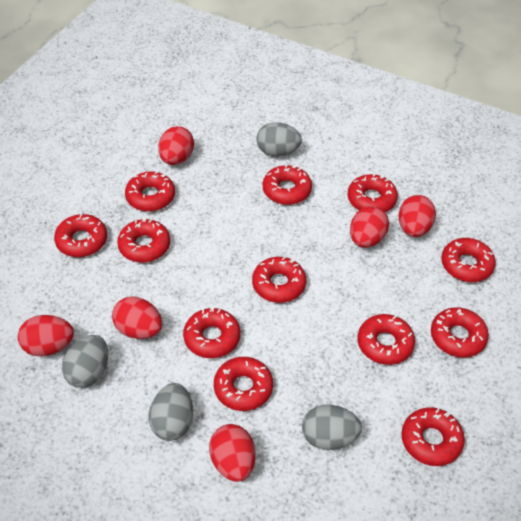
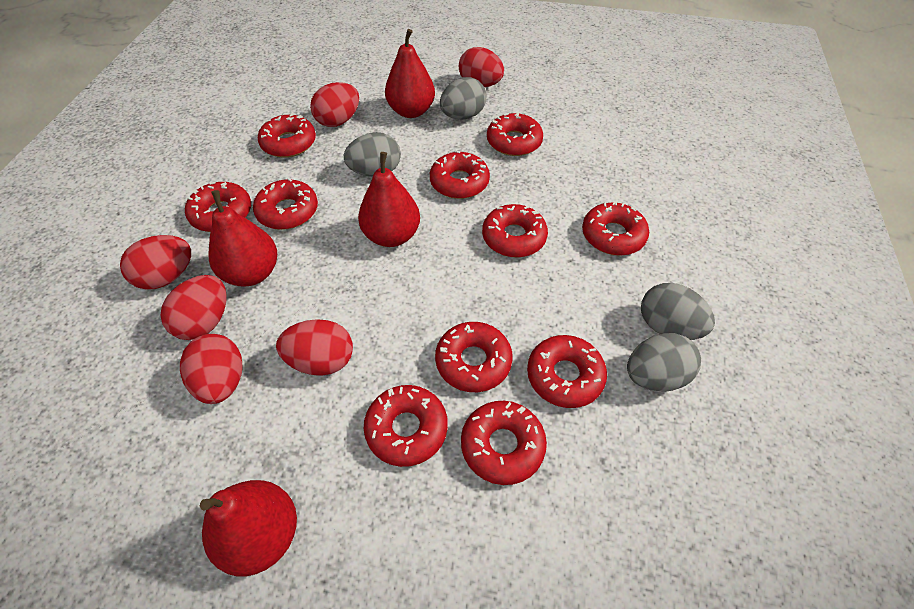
red donut: 12 -> 11
red pear: 0 -> 4

